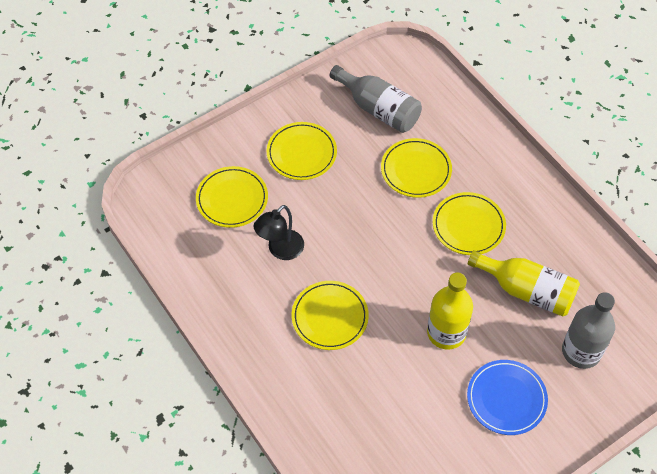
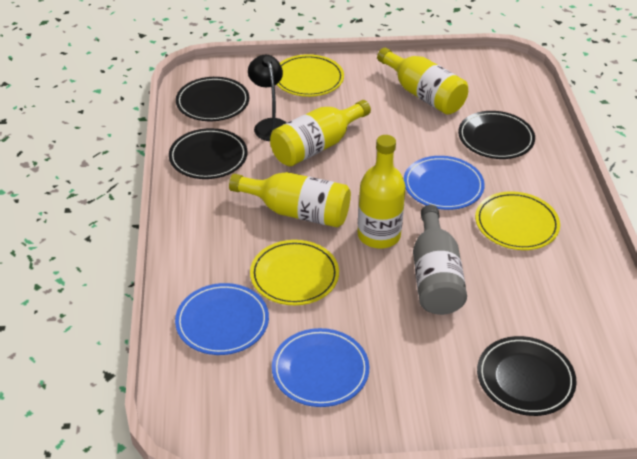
black plate: 0 -> 4
blue plate: 1 -> 3
grey bottle: 2 -> 1
yellow bottle: 2 -> 4
yellow plate: 5 -> 3

